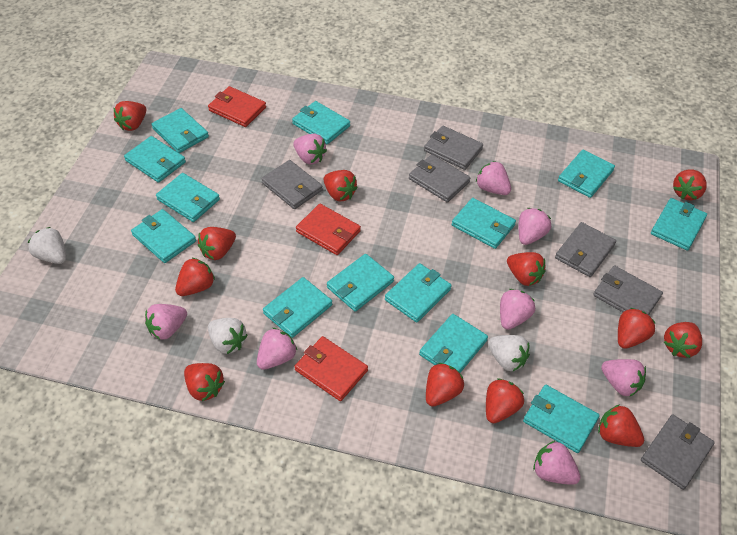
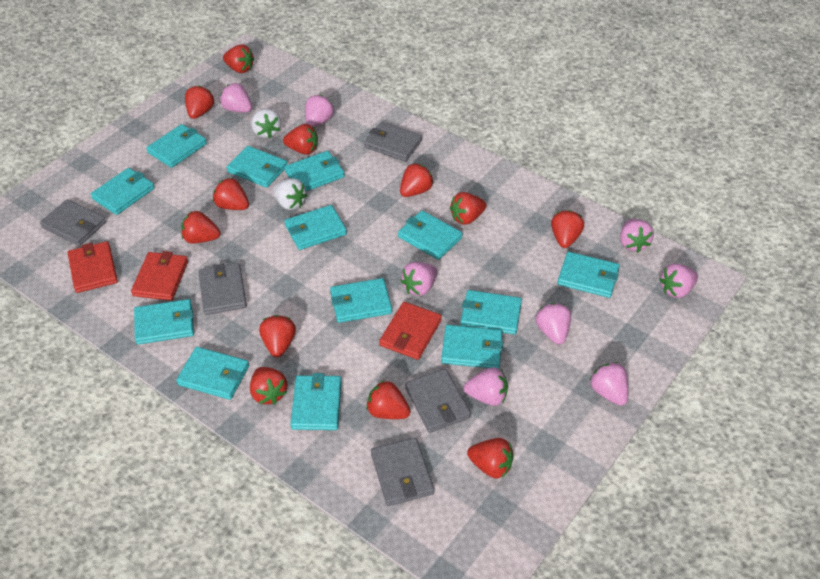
grey wallet: 6 -> 5
white strawberry: 3 -> 2

